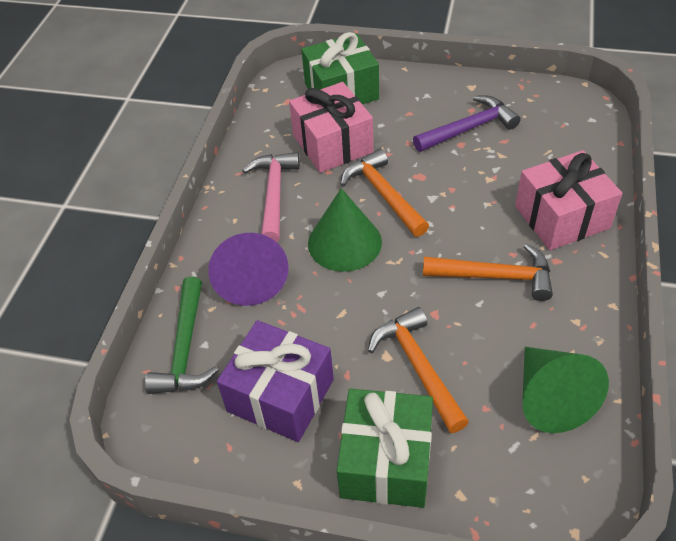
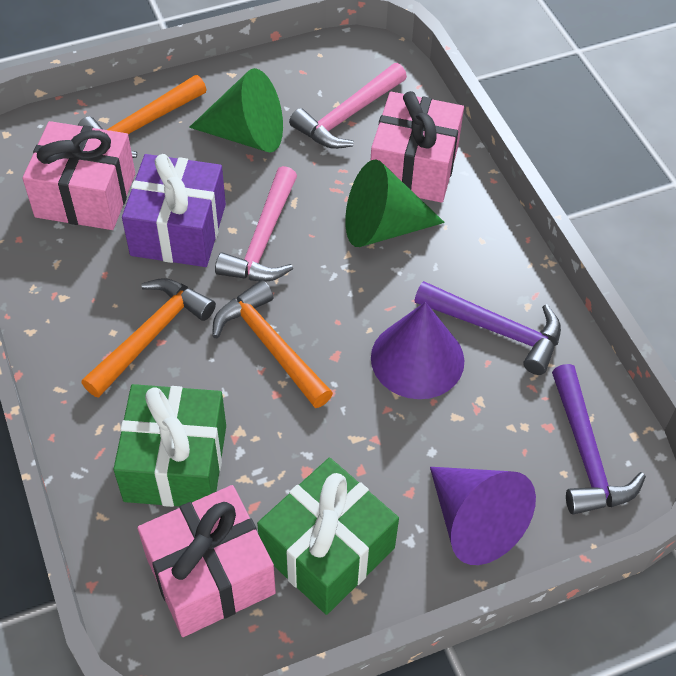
green hammer: 1 -> 0
pink gift: 2 -> 3
pink hammer: 1 -> 2
purple cone: 1 -> 2
purple hammer: 1 -> 2

